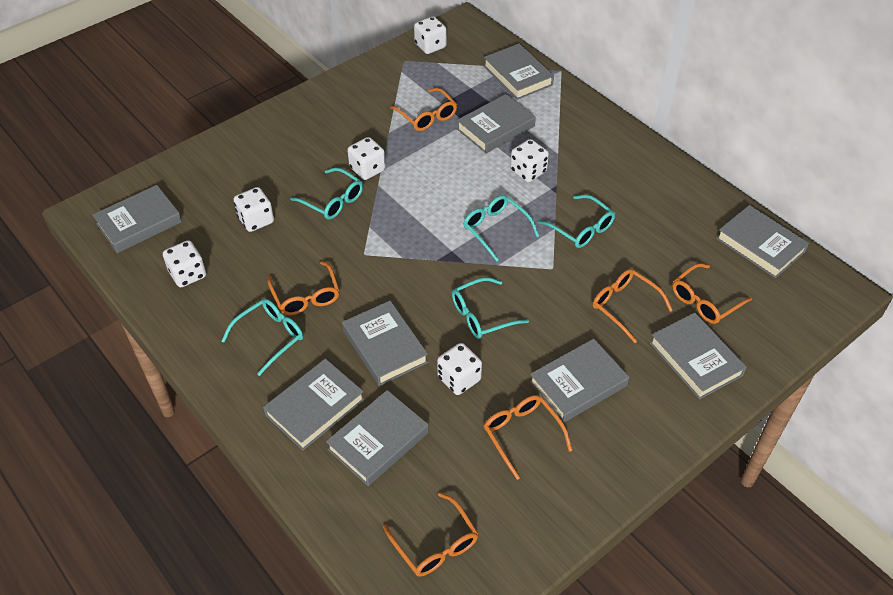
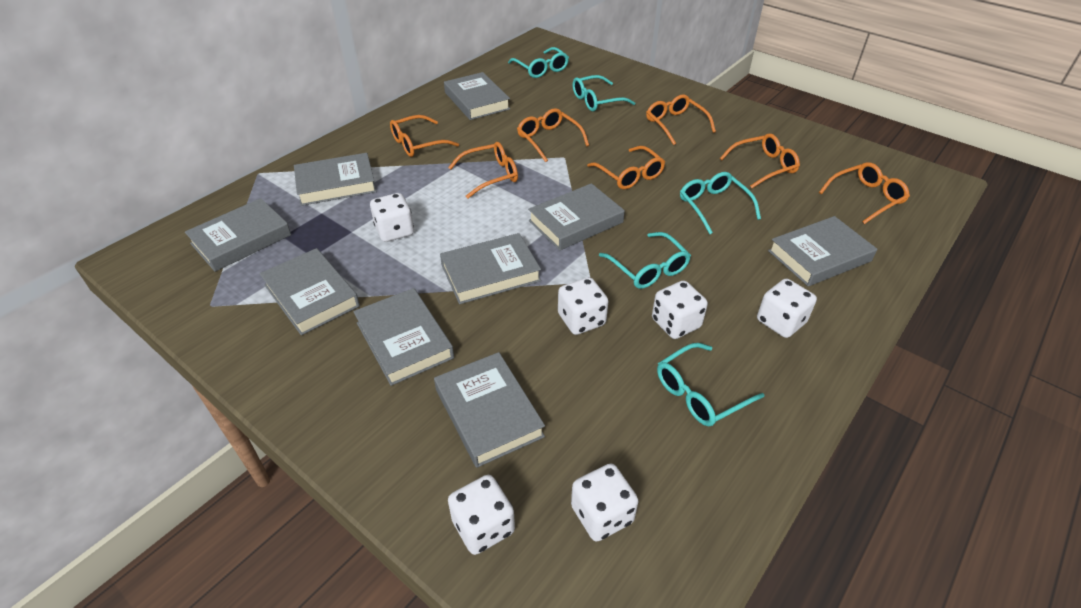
orange glasses: 6 -> 7

